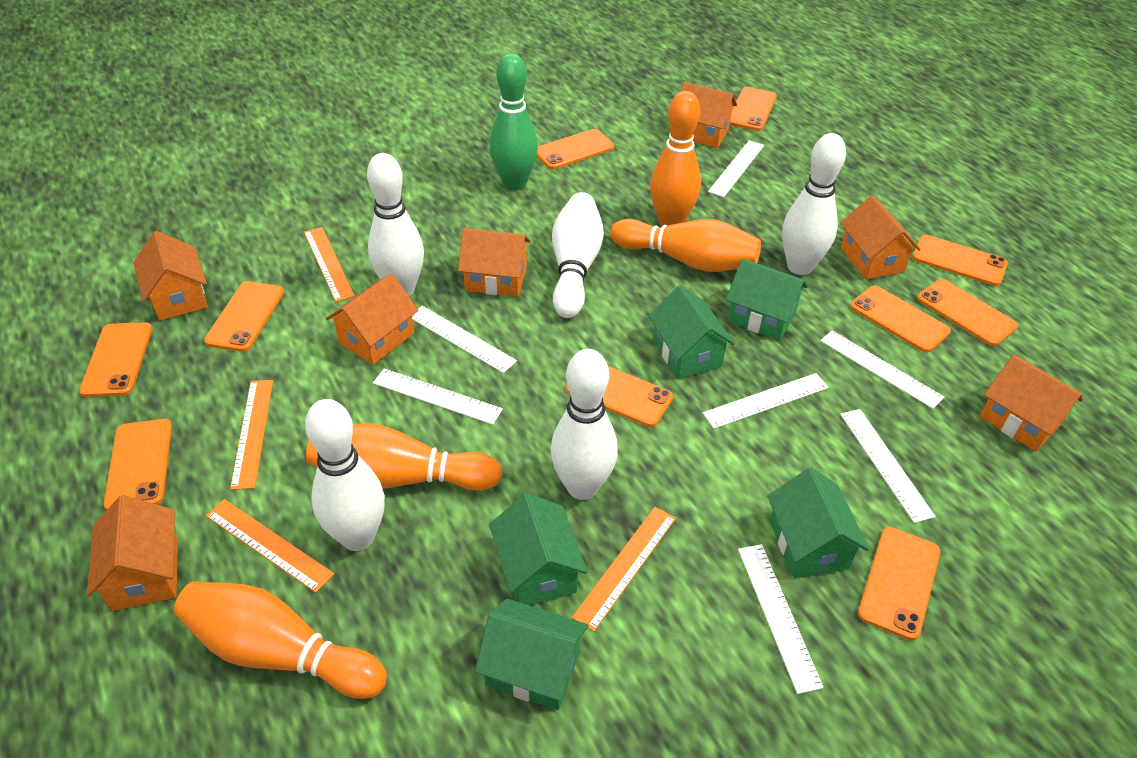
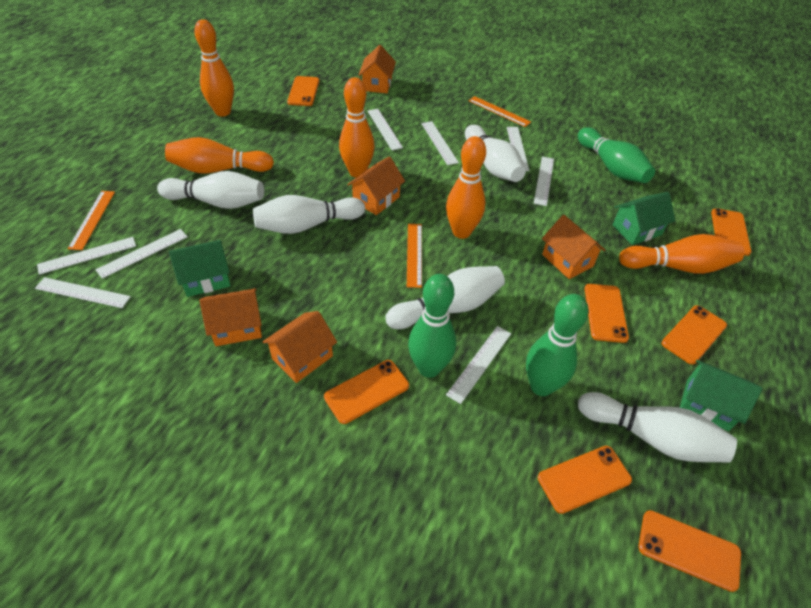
green bowling pin: 1 -> 3
green house: 5 -> 3
orange bowling pin: 4 -> 5
orange house: 7 -> 5
orange phone: 10 -> 7
orange ruler: 4 -> 3
white ruler: 7 -> 8

